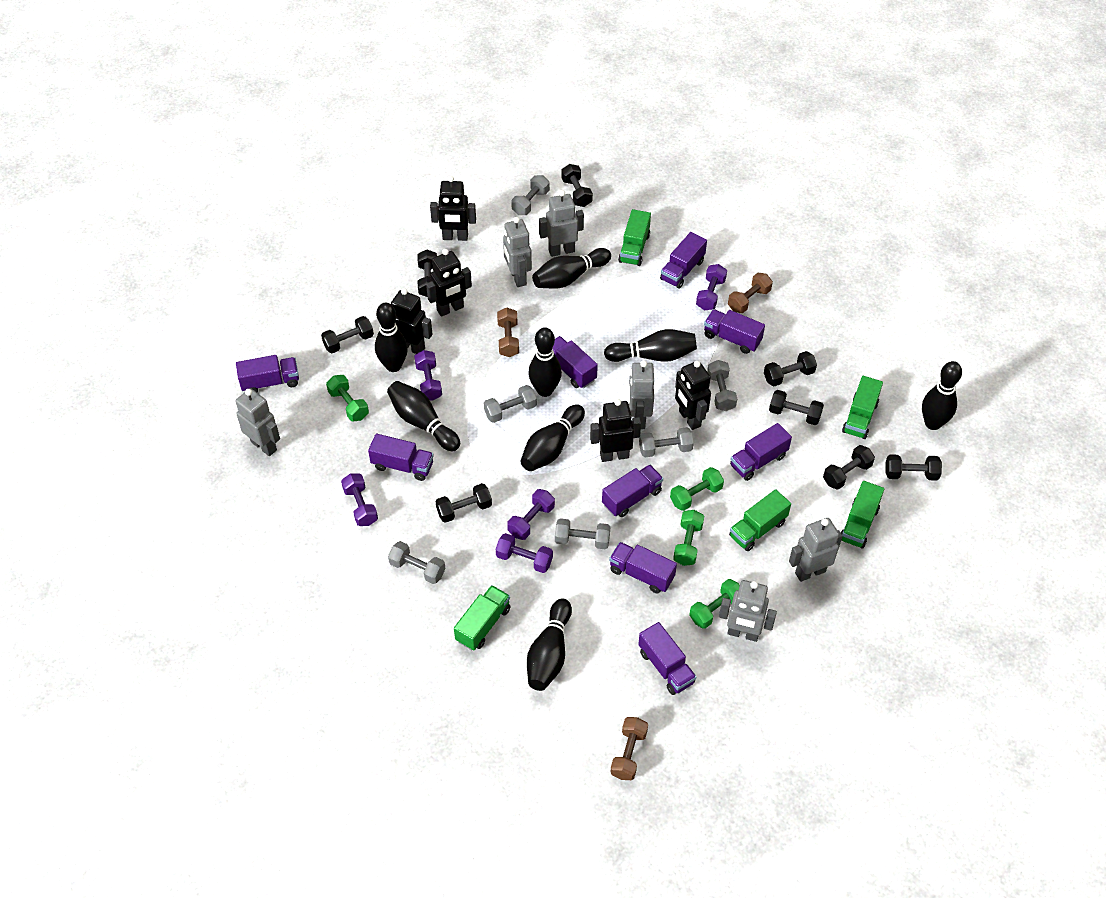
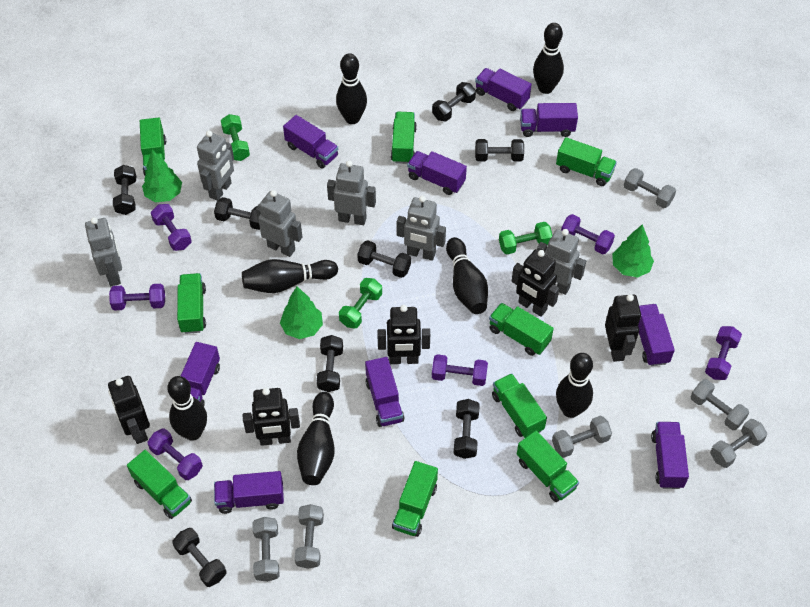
black bowling pin: 8 -> 7
brown dumbbell: 3 -> 0
green dumbbell: 4 -> 3
green tree: 0 -> 3
green truck: 5 -> 9
purple dumbbell: 5 -> 6

